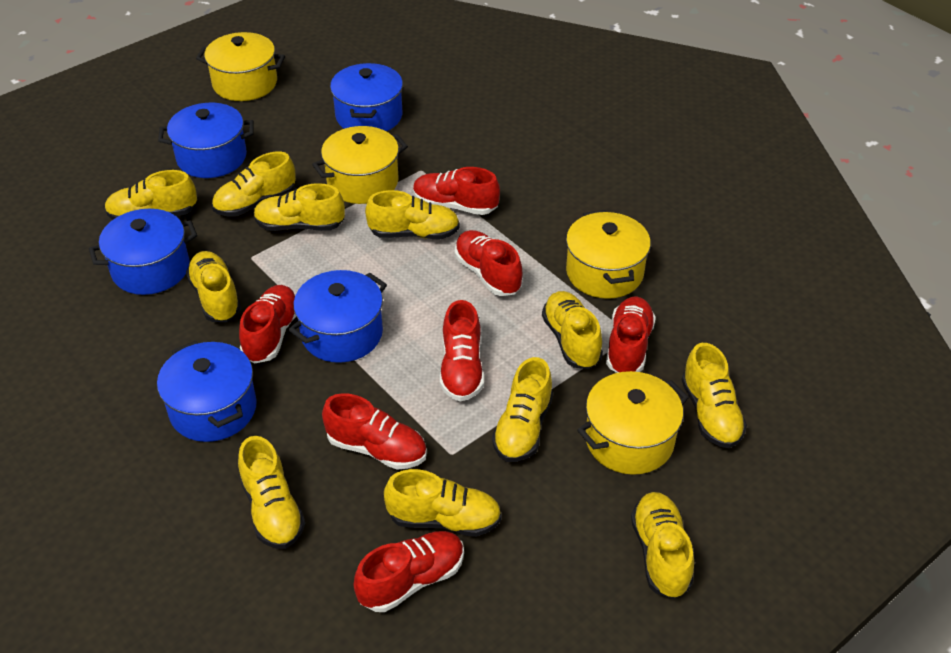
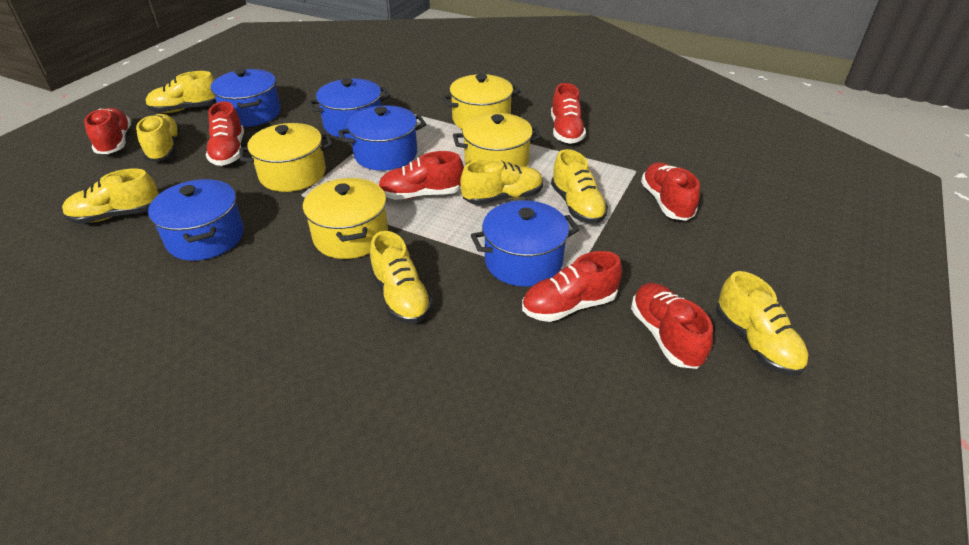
yellow shoe: 11 -> 7

